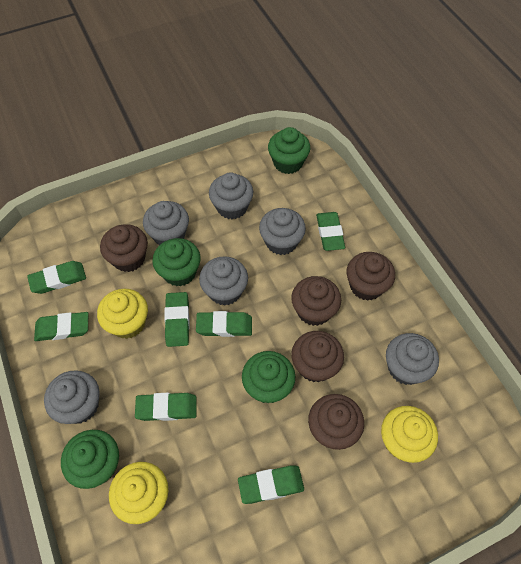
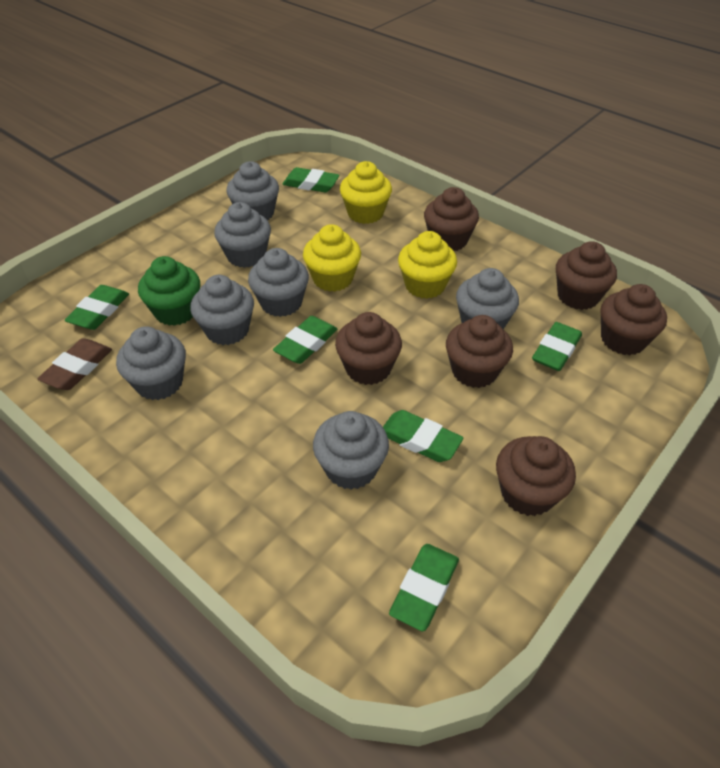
brown cupcake: 5 -> 6
brown eraser: 0 -> 1
green cupcake: 4 -> 1
green eraser: 7 -> 6
grey cupcake: 6 -> 7

